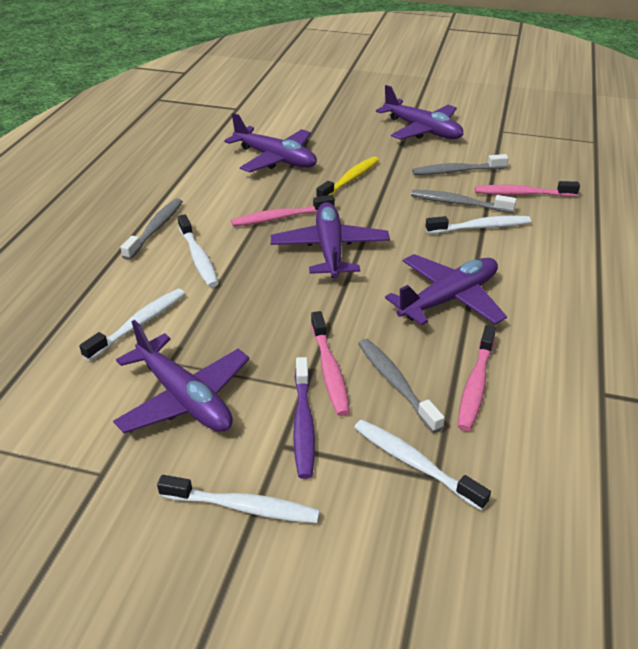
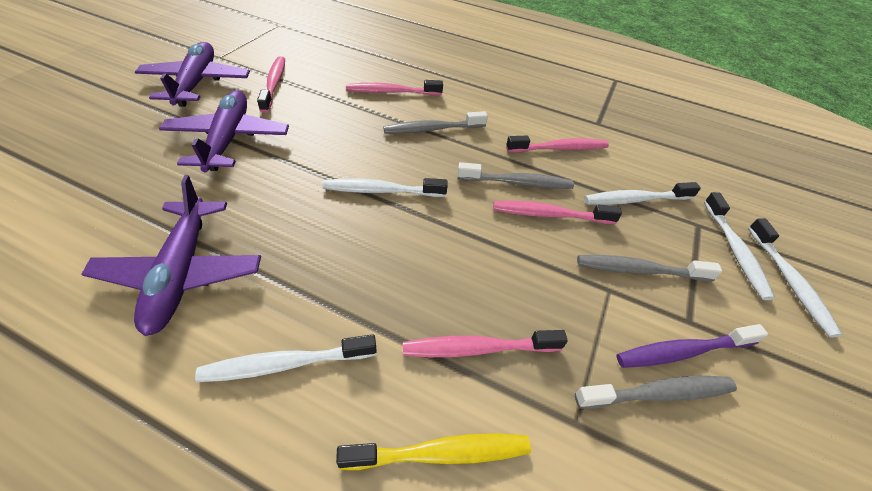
pink toothbrush: 4 -> 5
purple plane: 5 -> 3

